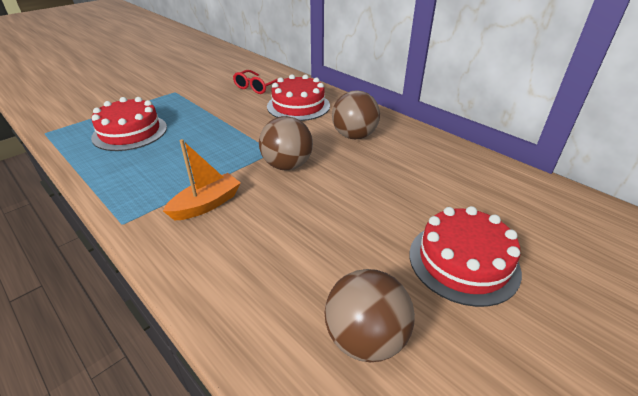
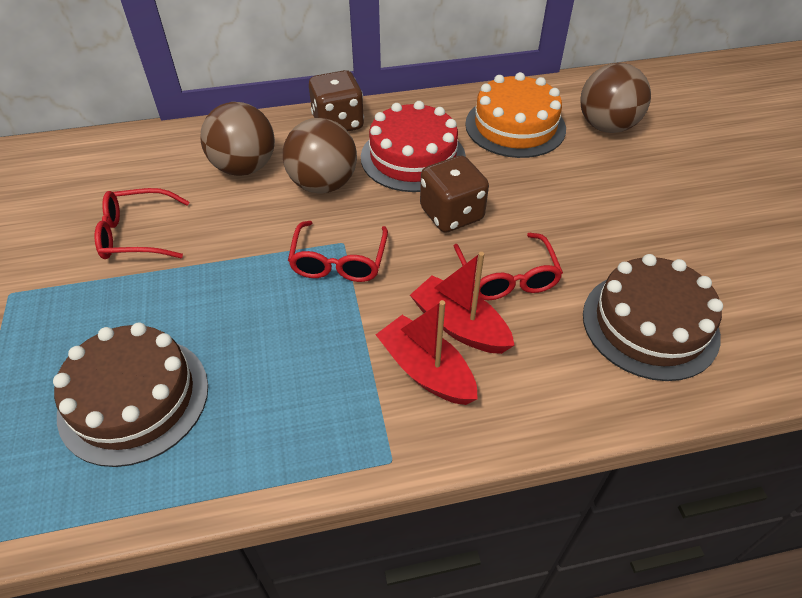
brown cake: 0 -> 2
brown dice: 0 -> 2
orange boat: 1 -> 0
orange cake: 0 -> 1
red boat: 0 -> 2
red cake: 3 -> 1
red glasses: 1 -> 3

